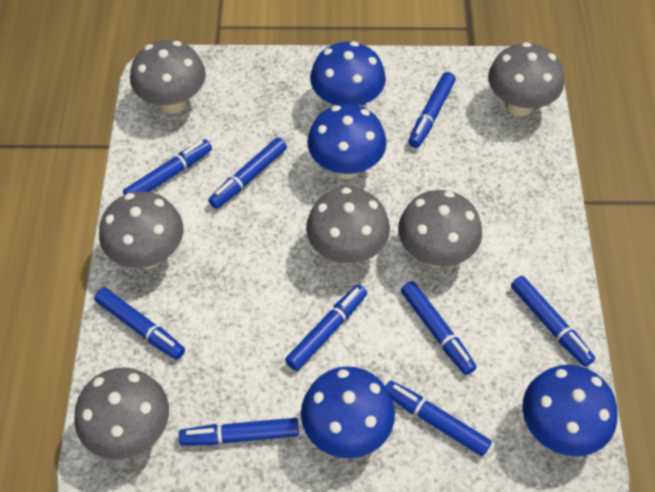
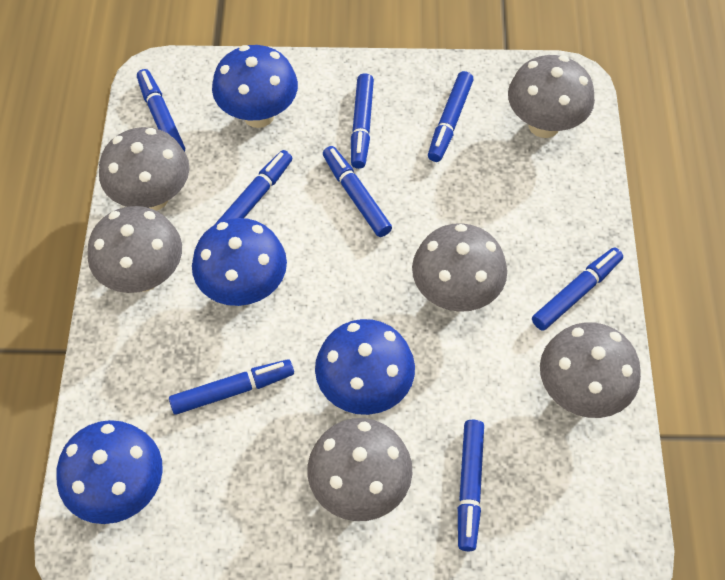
blue marker: 9 -> 8

